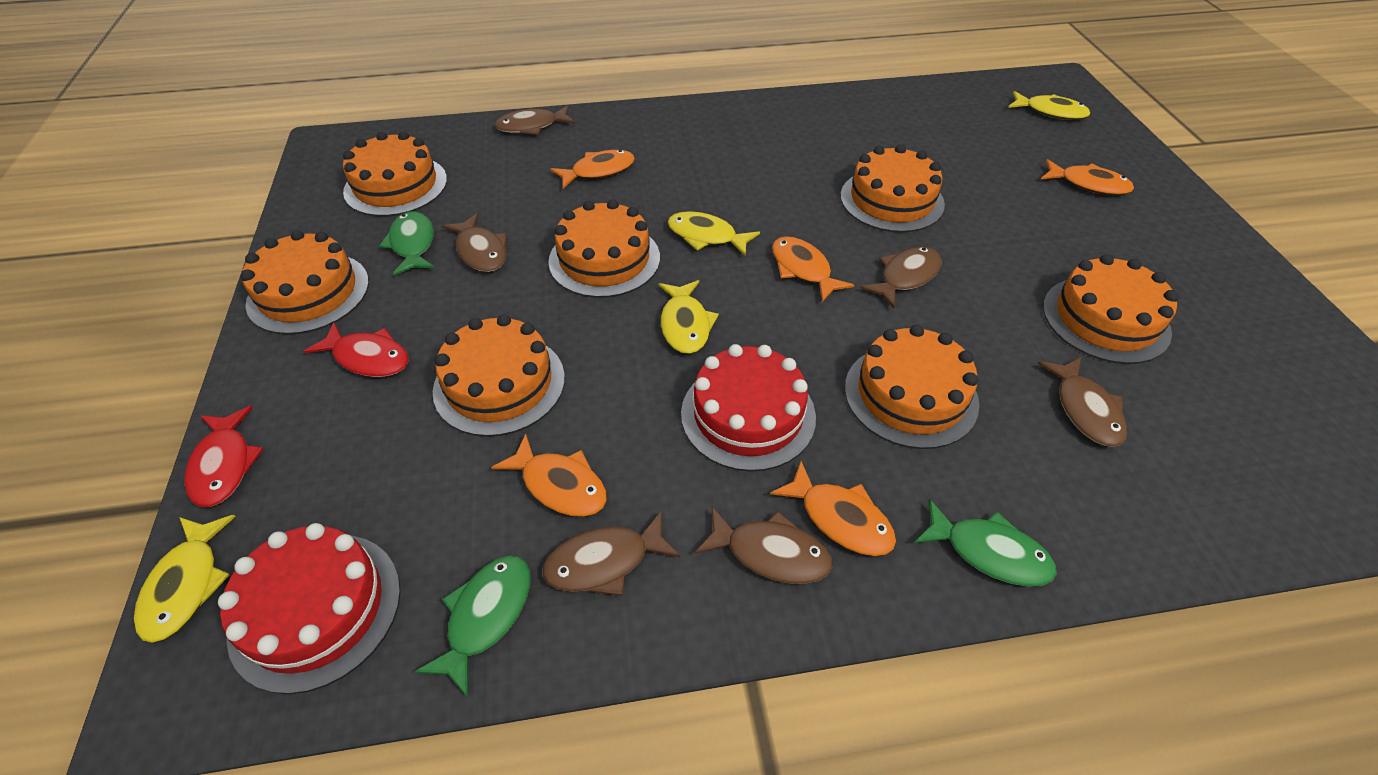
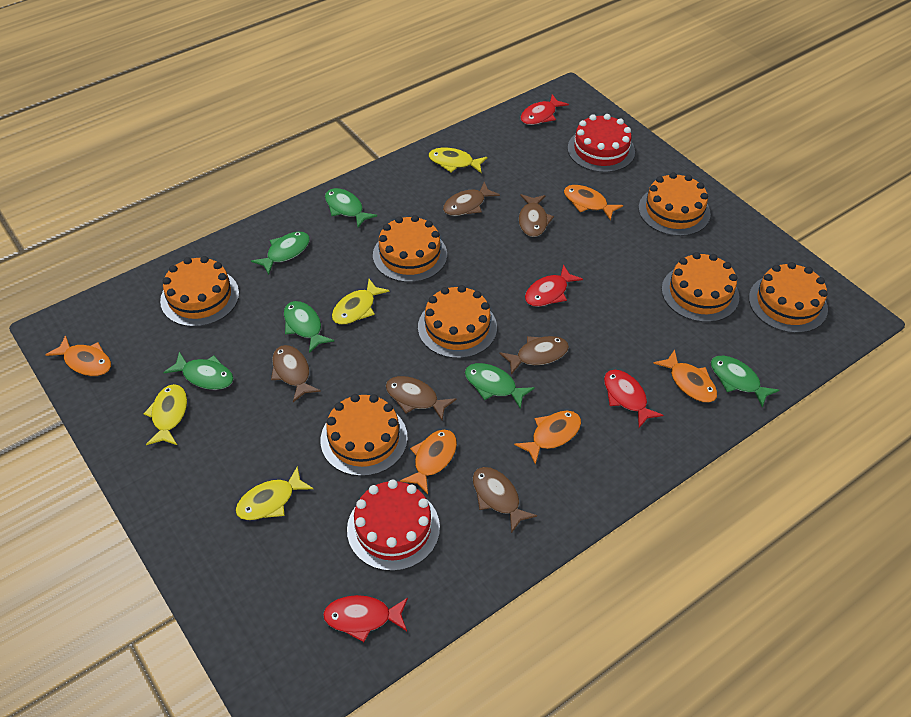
green fish: 3 -> 6
red fish: 2 -> 4

